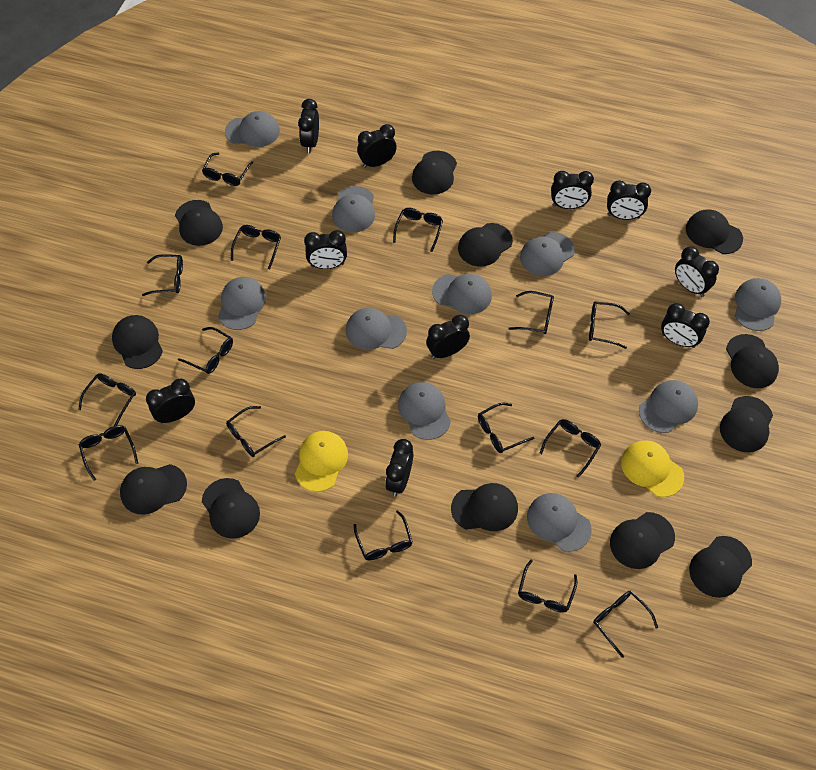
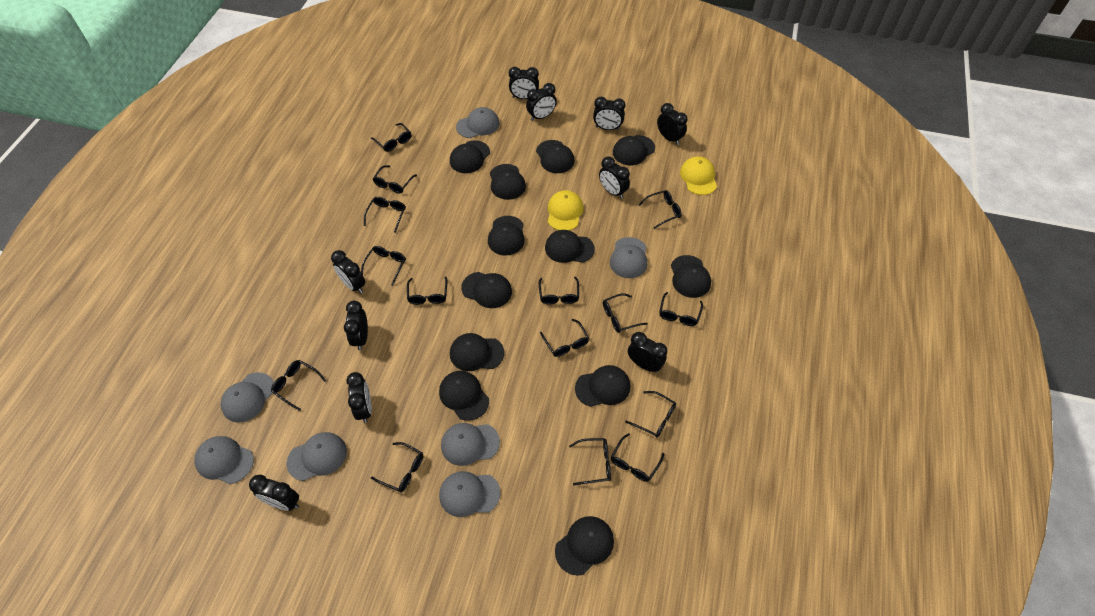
grey cap: 10 -> 7

